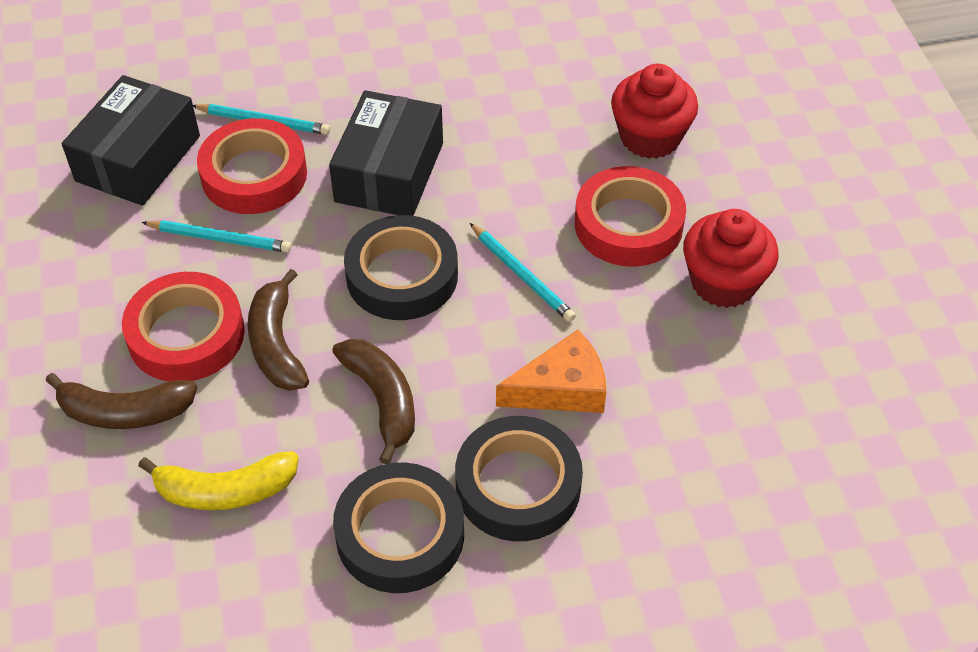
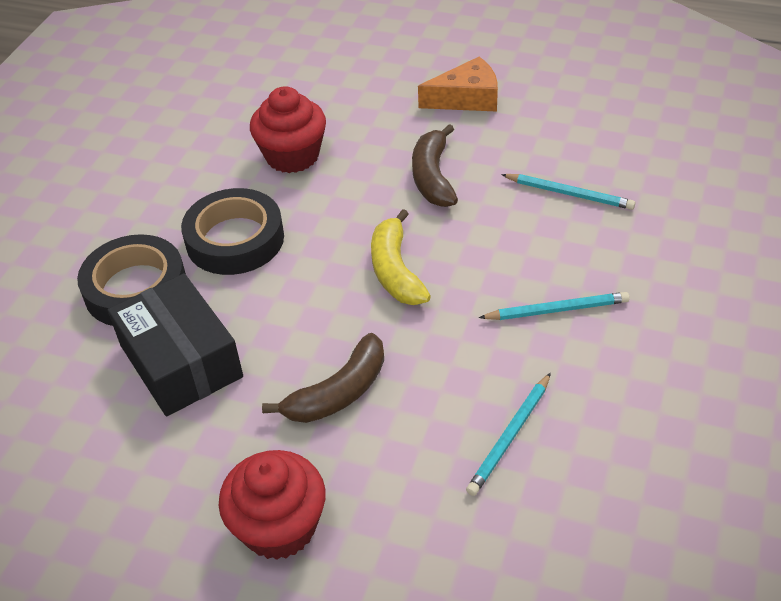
black box: 2 -> 1
black tape: 3 -> 2
brown banana: 3 -> 2
red tape: 3 -> 0

